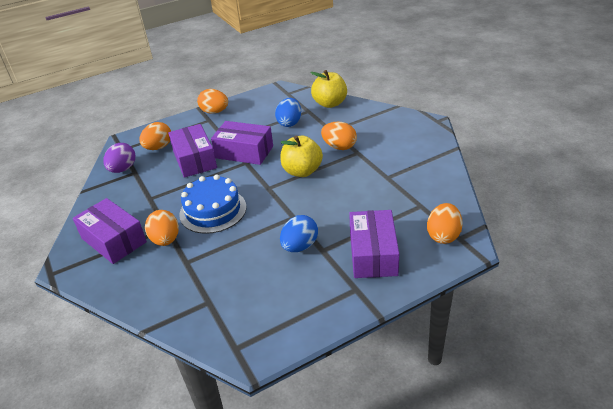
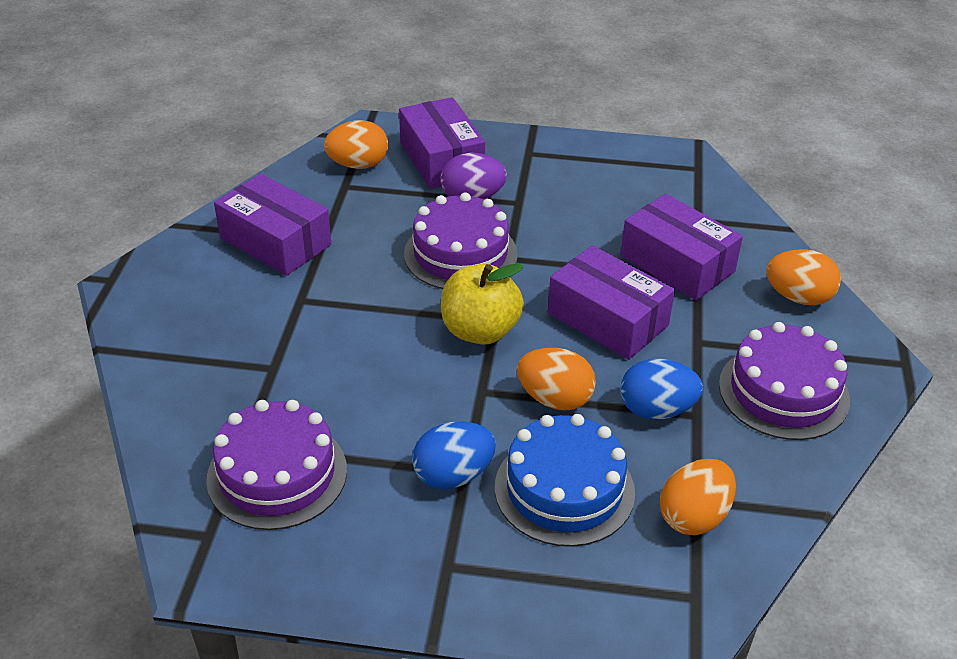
orange egg: 5 -> 4
purple cake: 0 -> 3
yellow apple: 2 -> 1

